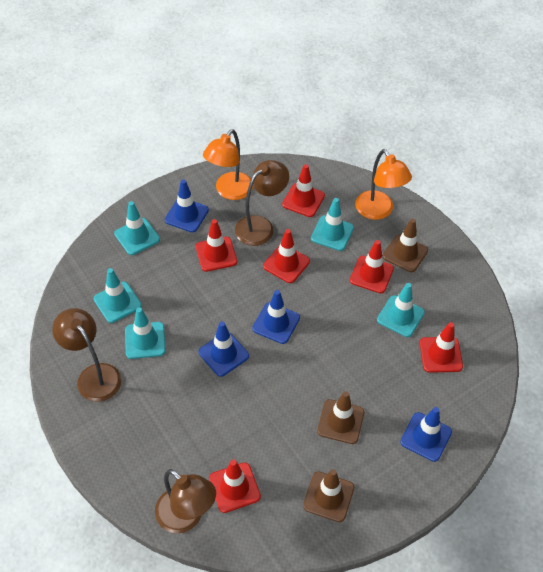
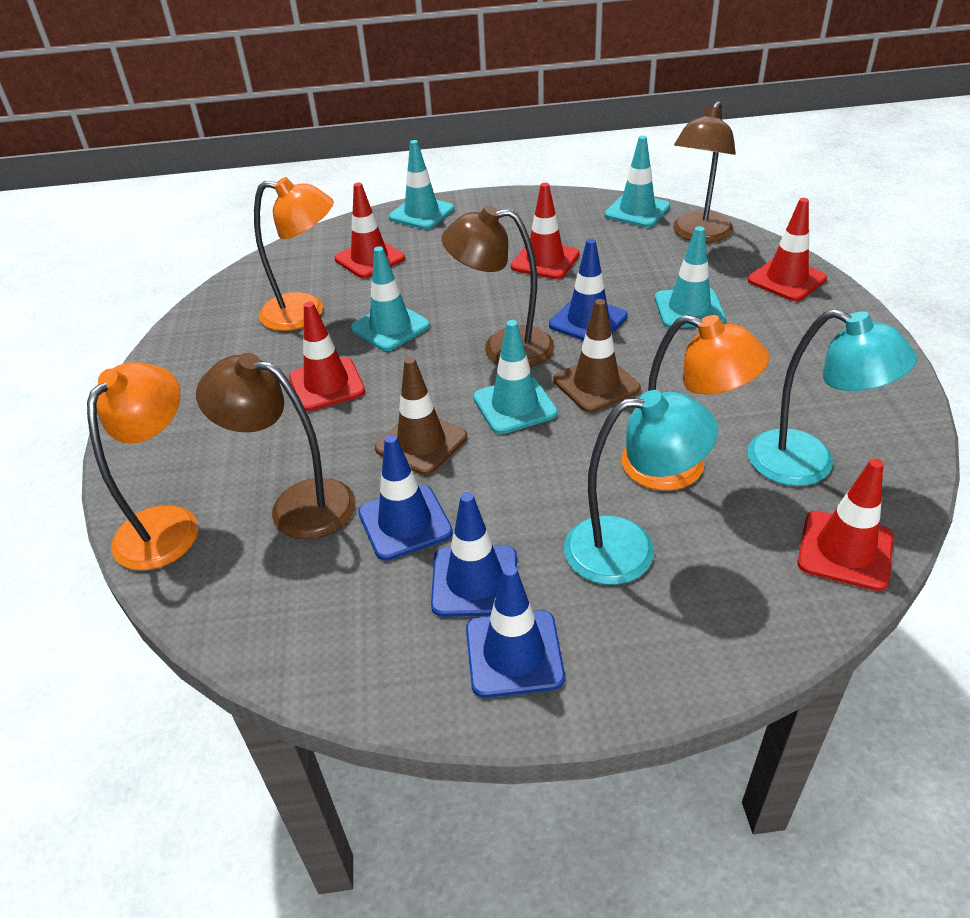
brown traffic cone: 3 -> 2
orange lamp: 2 -> 3
red traffic cone: 6 -> 5
turquoise lamp: 0 -> 2

